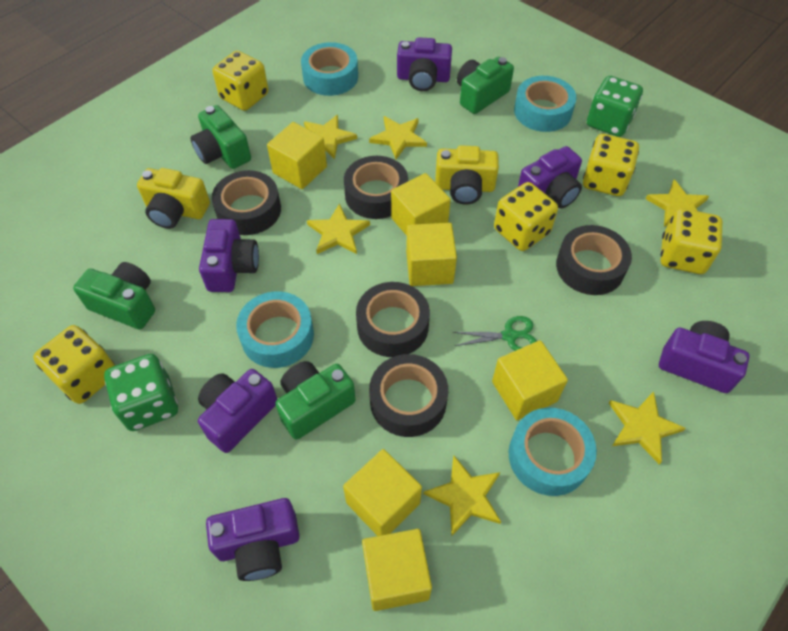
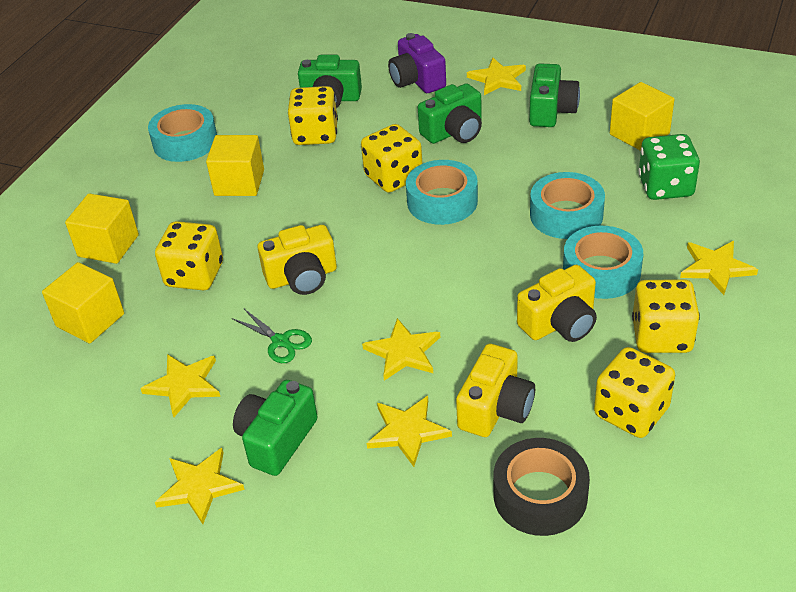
black tape: 5 -> 1
green dice: 2 -> 1
purple camera: 6 -> 1
yellow camera: 2 -> 3
yellow cube: 6 -> 4

